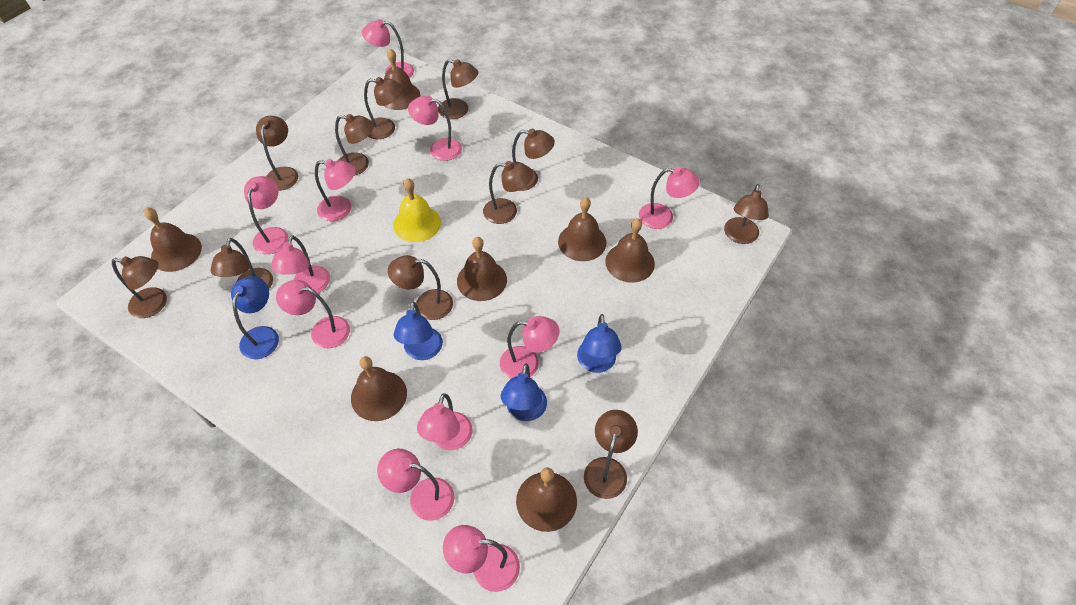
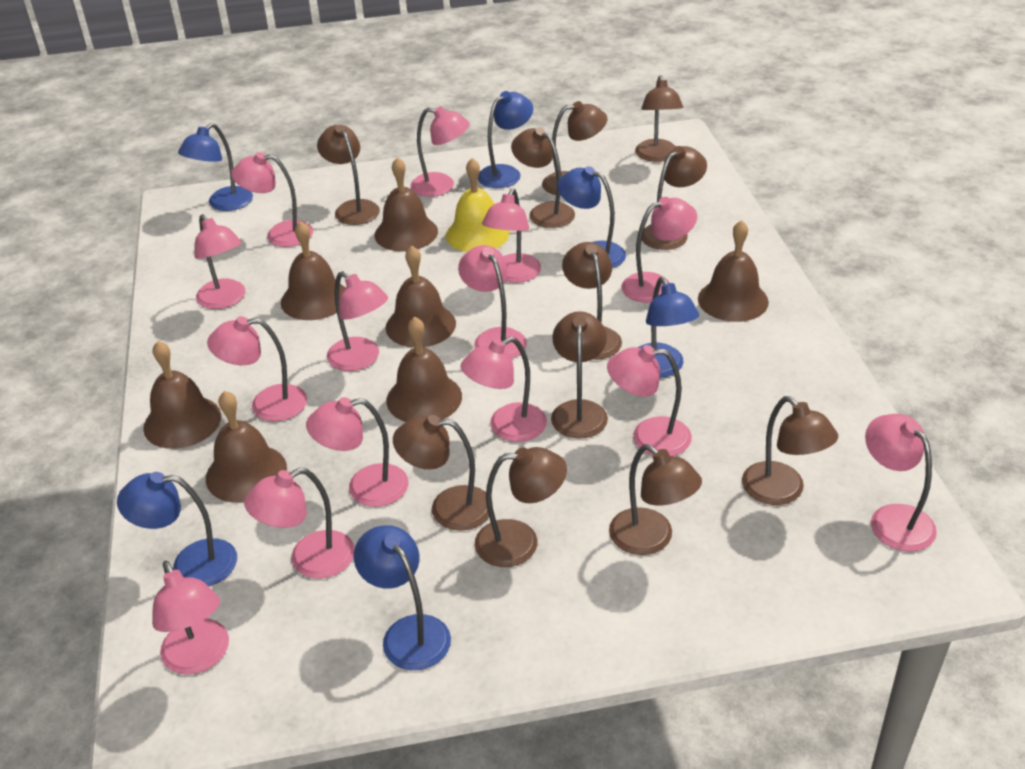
blue lamp: 4 -> 6
pink lamp: 11 -> 14

